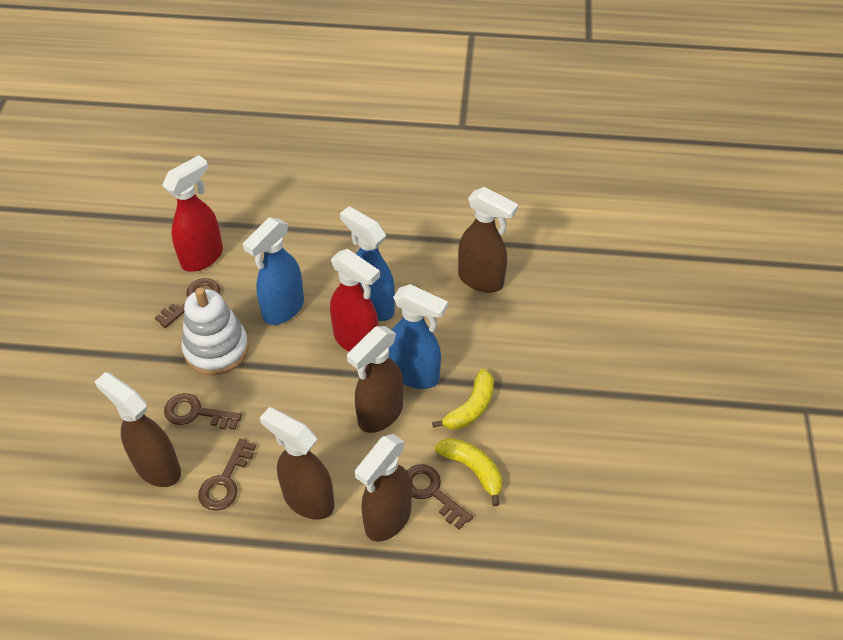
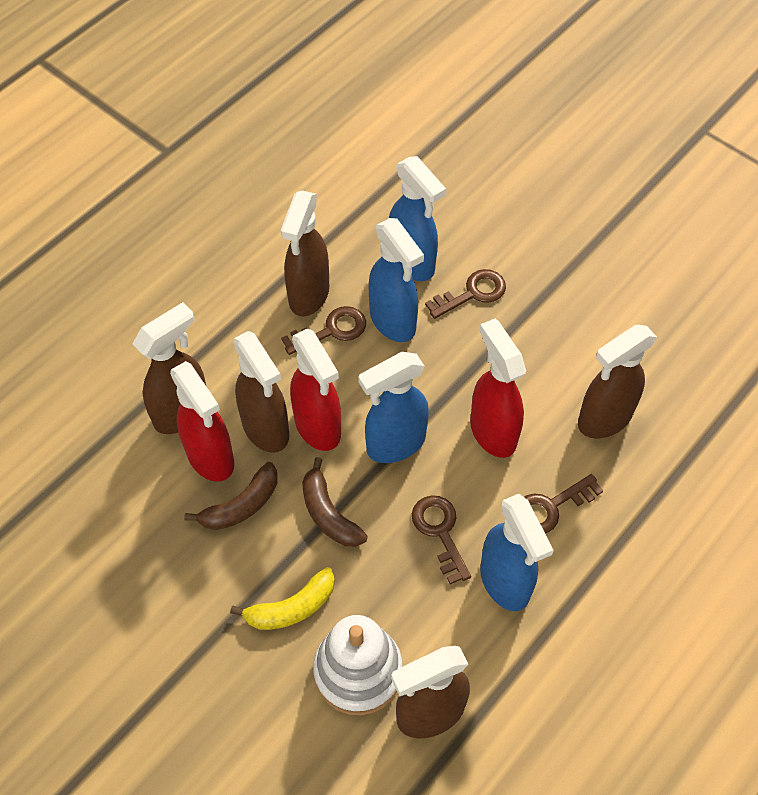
blue spray bottle: 3 -> 4
brown banana: 0 -> 2
red spray bottle: 2 -> 3
yellow banana: 2 -> 1

